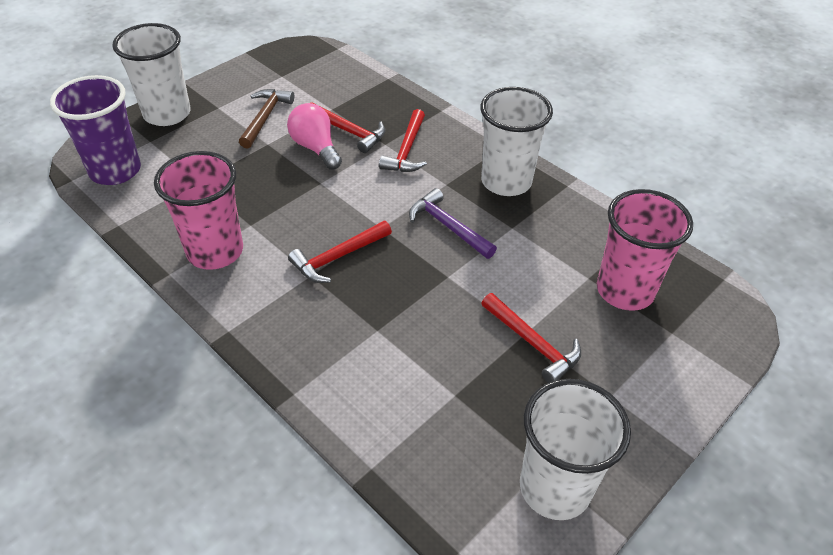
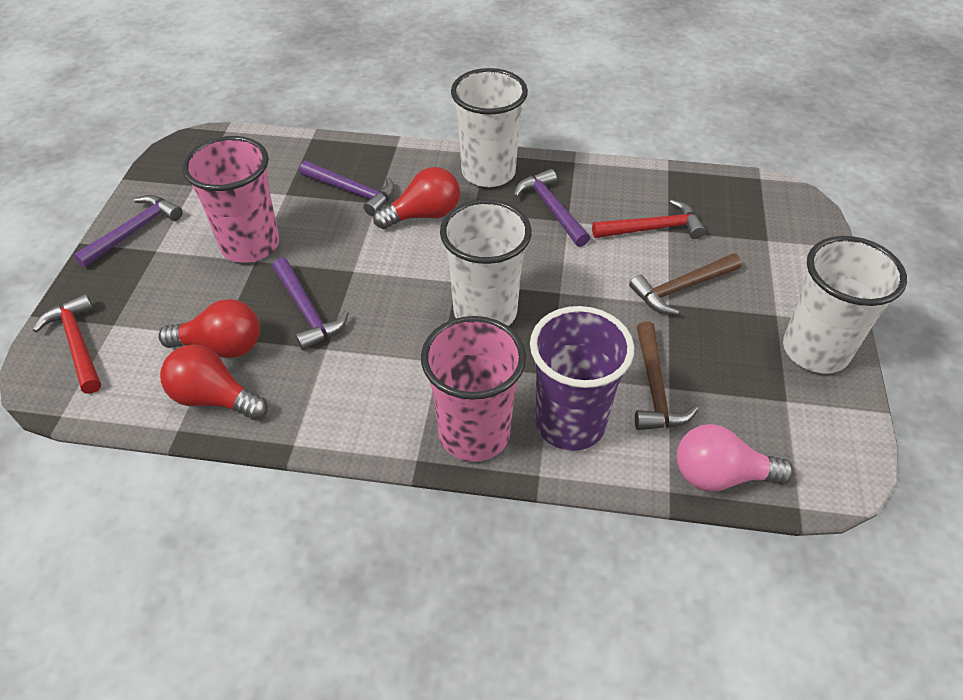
brown hammer: 1 -> 2
purple hammer: 1 -> 4
red hammer: 4 -> 2
red light bulb: 0 -> 3

